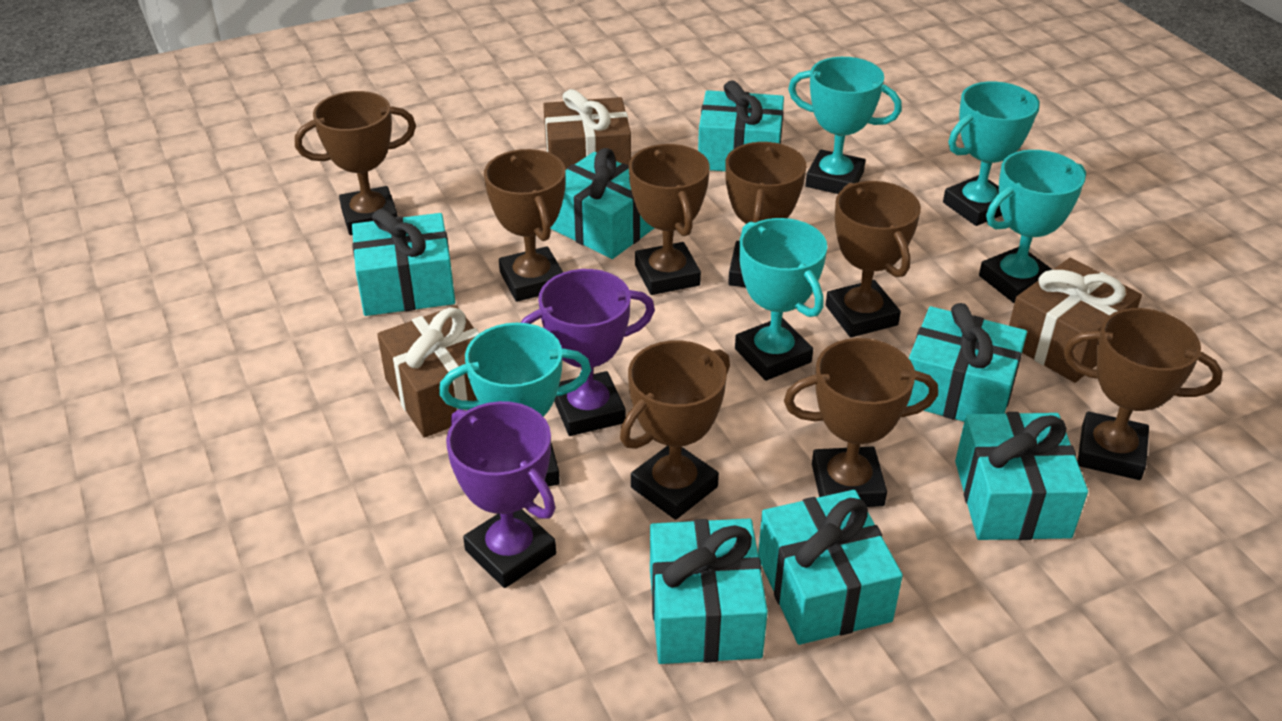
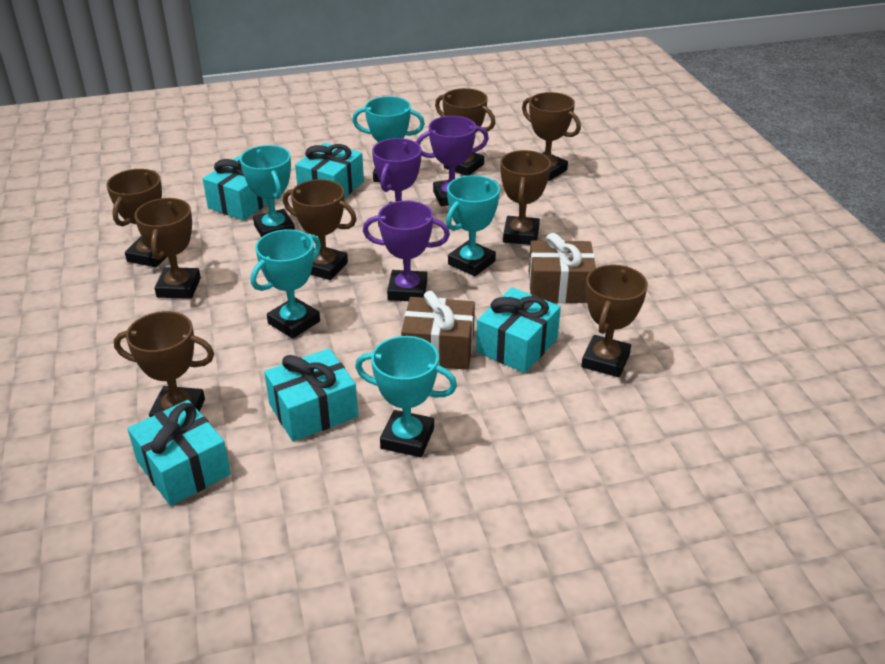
brown gift: 3 -> 2
purple trophy: 2 -> 3
turquoise gift: 7 -> 5

